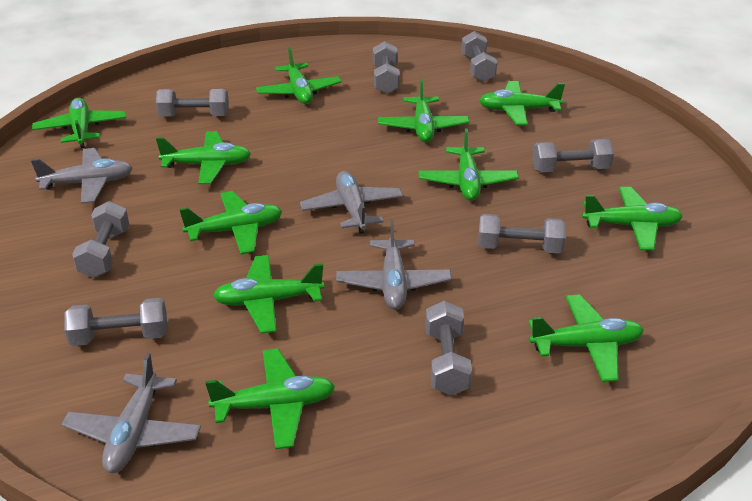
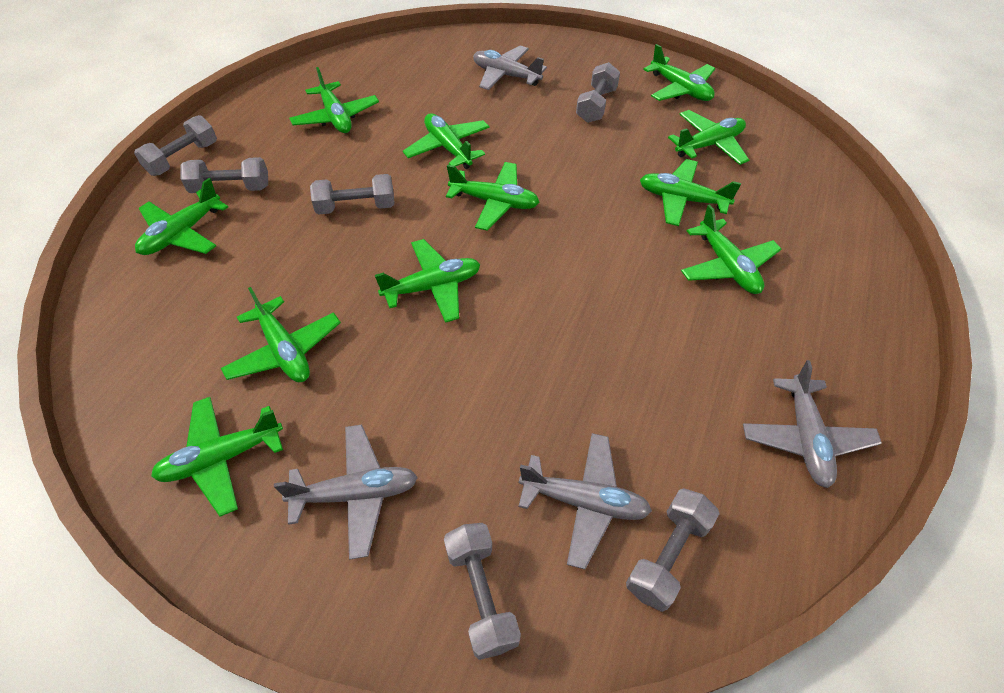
grey dumbbell: 8 -> 6

